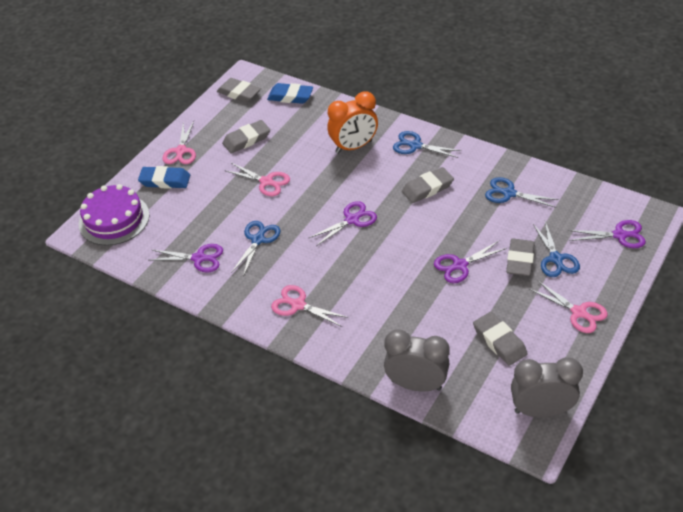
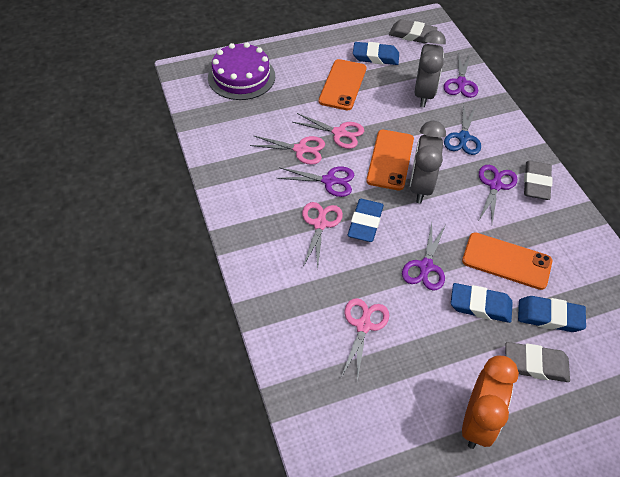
blue eraser: 2 -> 4
blue scissors: 4 -> 1
grey eraser: 5 -> 3
orange phone: 0 -> 3

